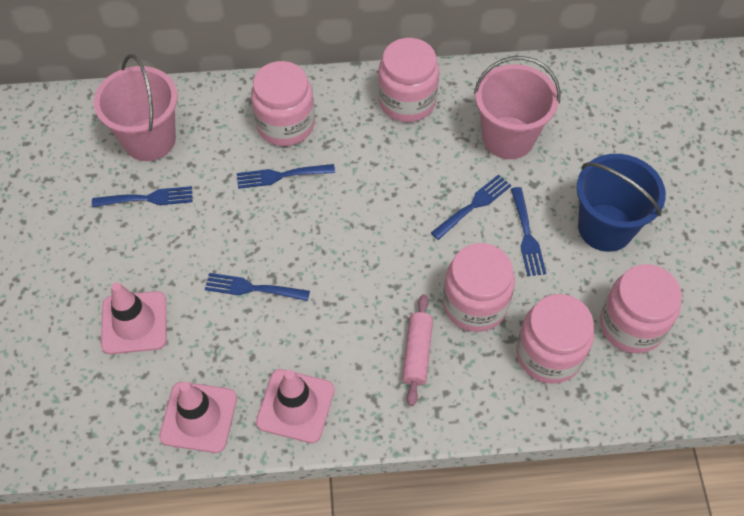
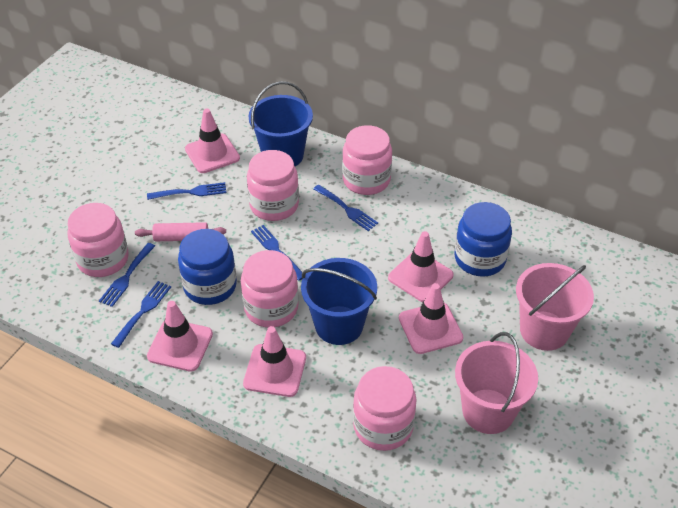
blue bucket: 1 -> 2
blue jar: 0 -> 2
pink traffic cone: 3 -> 5

